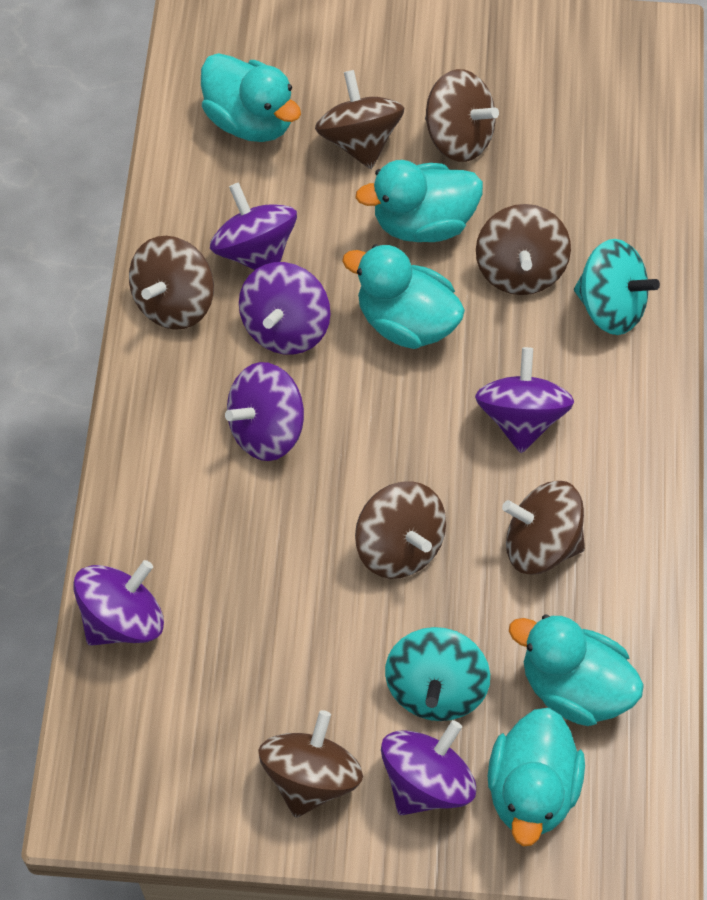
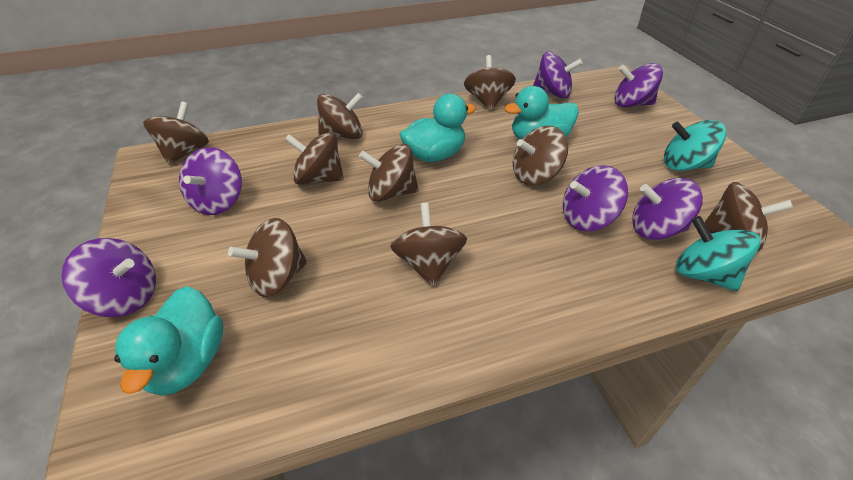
brown spinning top: 7 -> 9
turquoise duck: 5 -> 3

